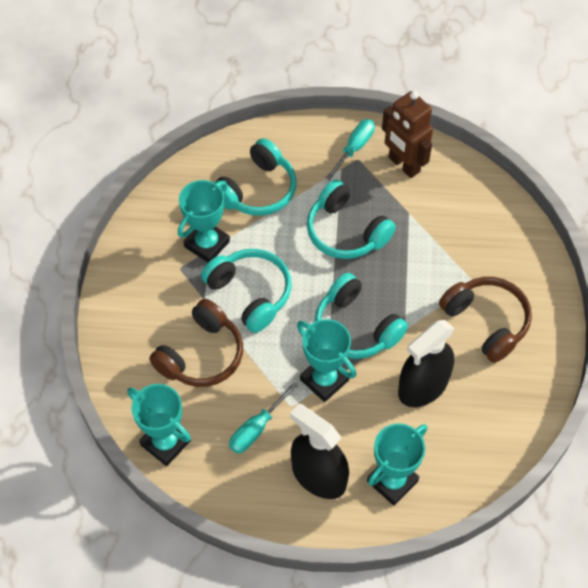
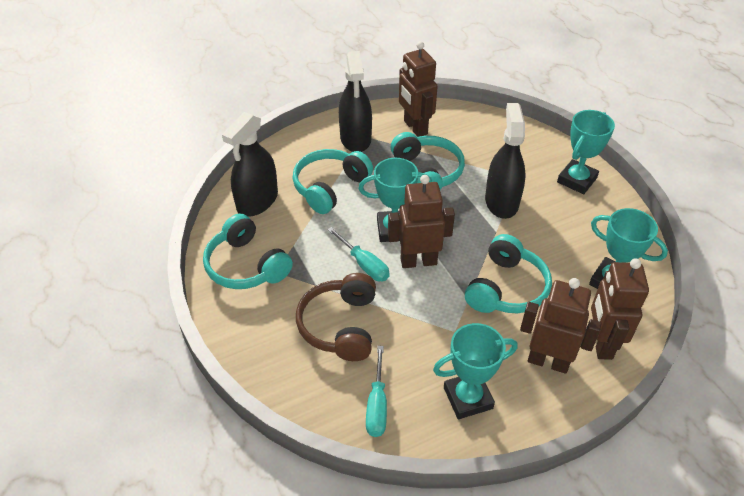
black spray bottle: 2 -> 3
brown headphones: 2 -> 1
brown robot: 1 -> 4

